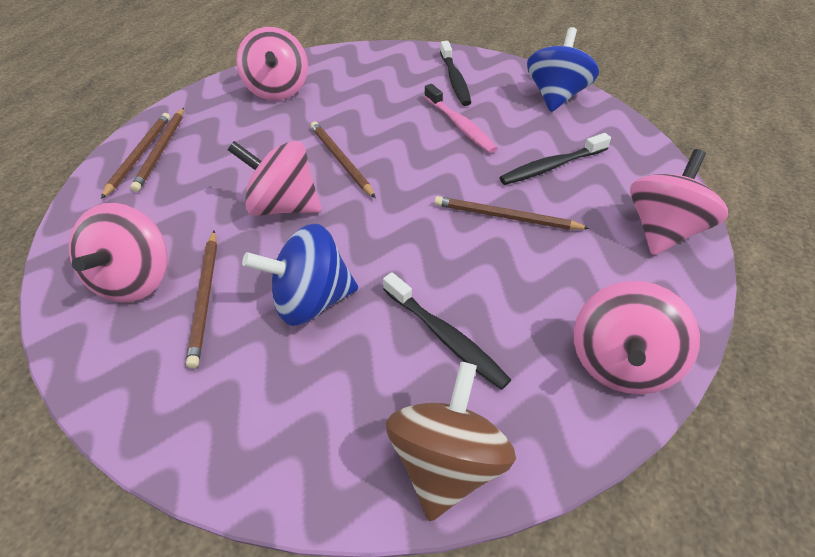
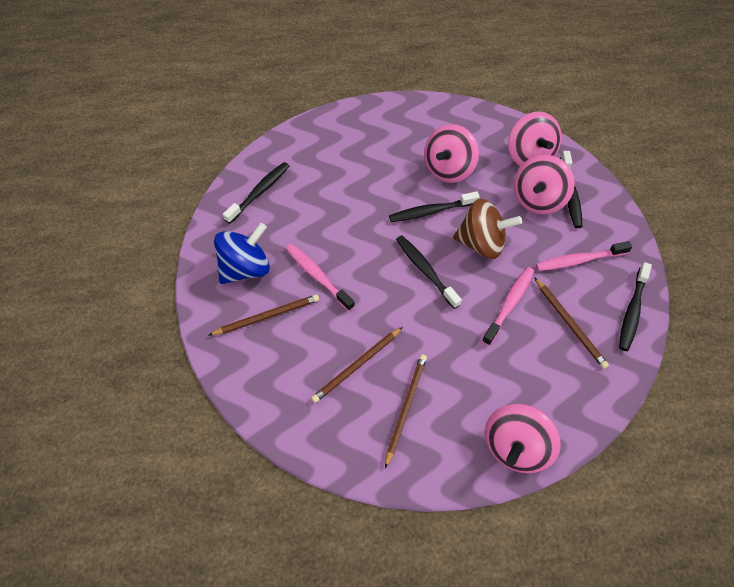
black toothbrush: 3 -> 5
blue spinning top: 2 -> 1
brown pencil: 5 -> 4
pink spinning top: 5 -> 4
pink toothbrush: 1 -> 3

